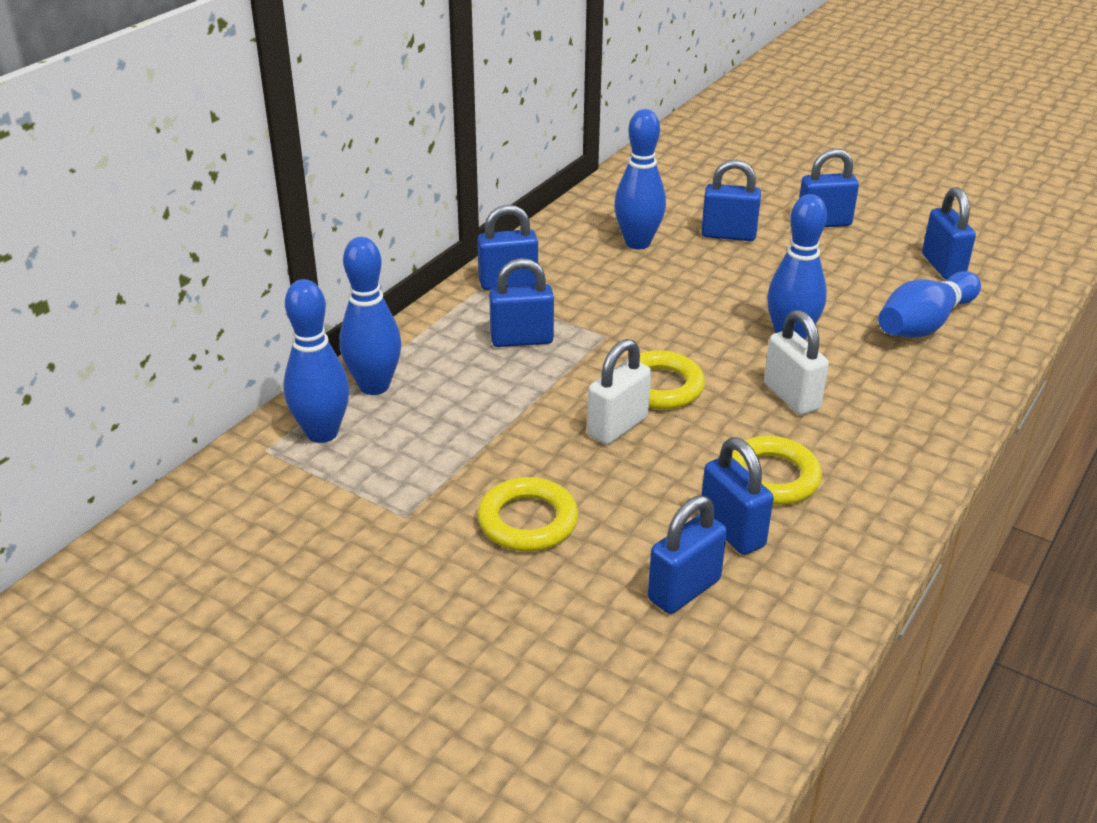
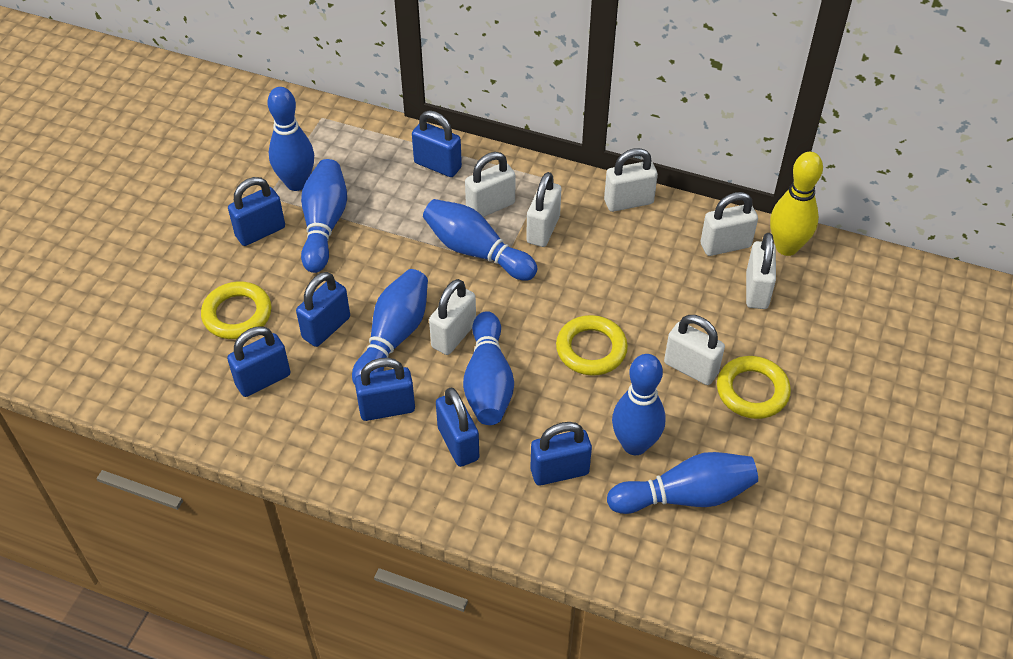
blue bowling pin: 5 -> 7
white padlock: 2 -> 7
yellow bowling pin: 0 -> 1

